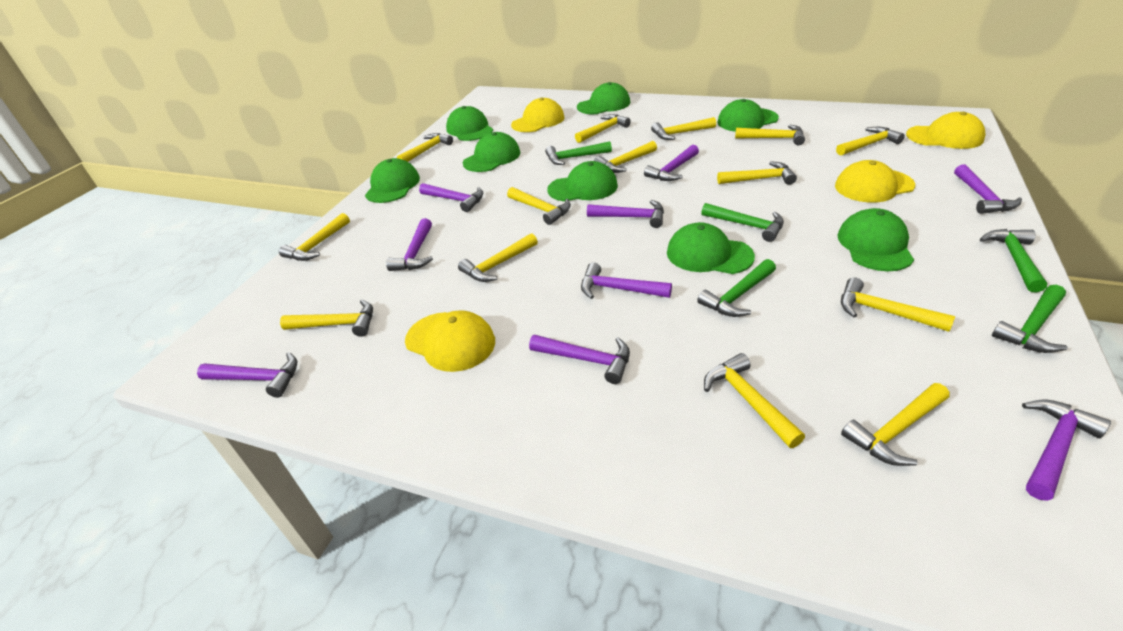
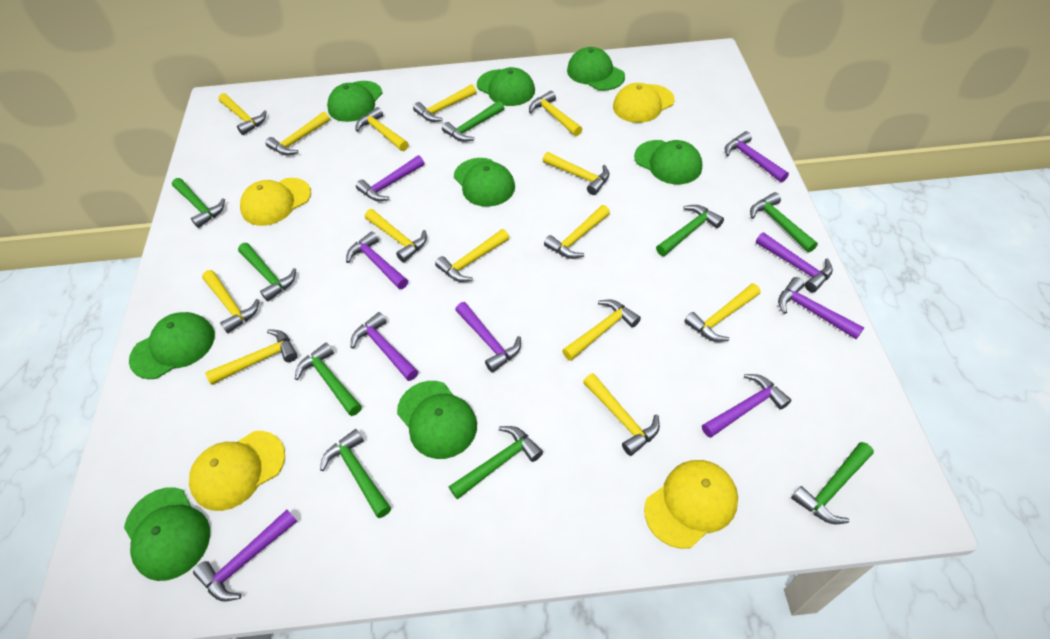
green hammer: 5 -> 9

